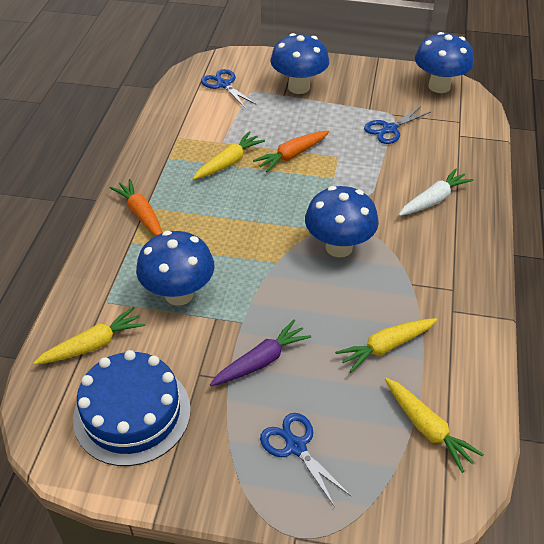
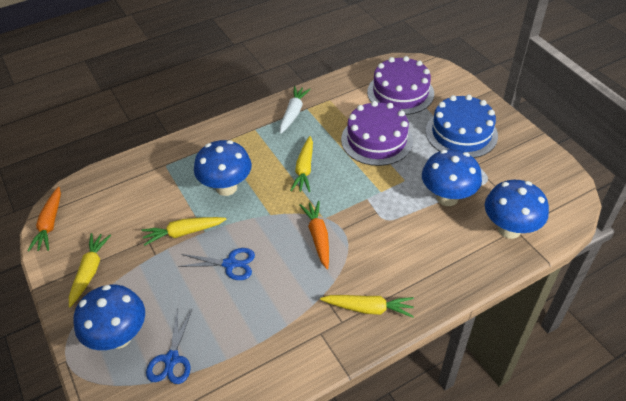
blue scissors: 3 -> 2
purple cake: 0 -> 2
purple carrot: 1 -> 0

